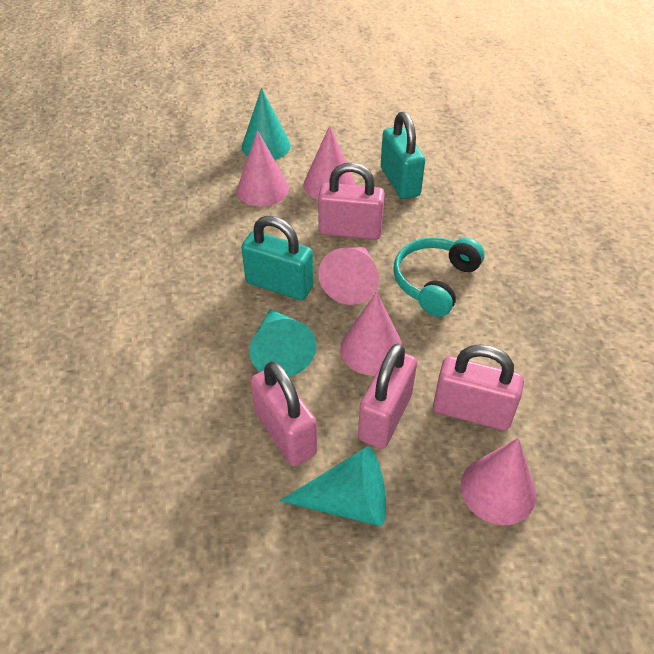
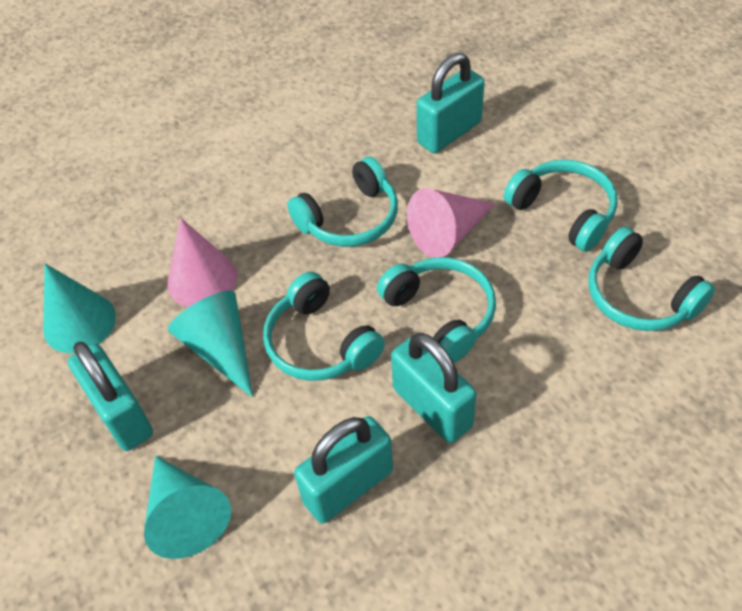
pink cone: 5 -> 2
pink padlock: 4 -> 0
turquoise headphones: 1 -> 5
turquoise padlock: 2 -> 4

